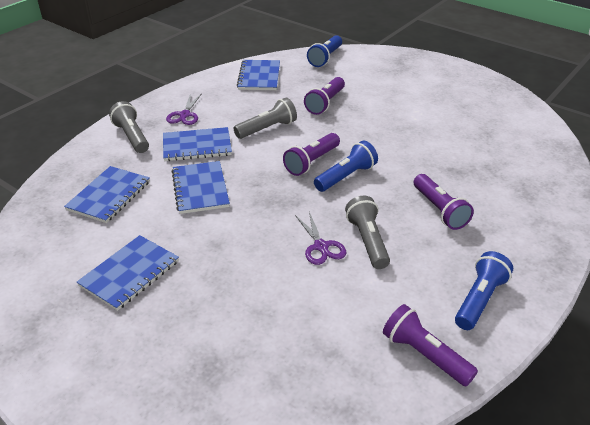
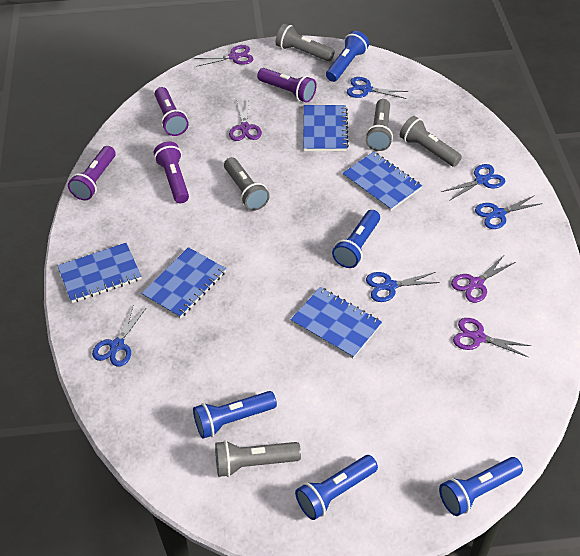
blue flashlight: 3 -> 5
blue scissors: 0 -> 5
grey flashlight: 3 -> 5
purple scissors: 2 -> 4

